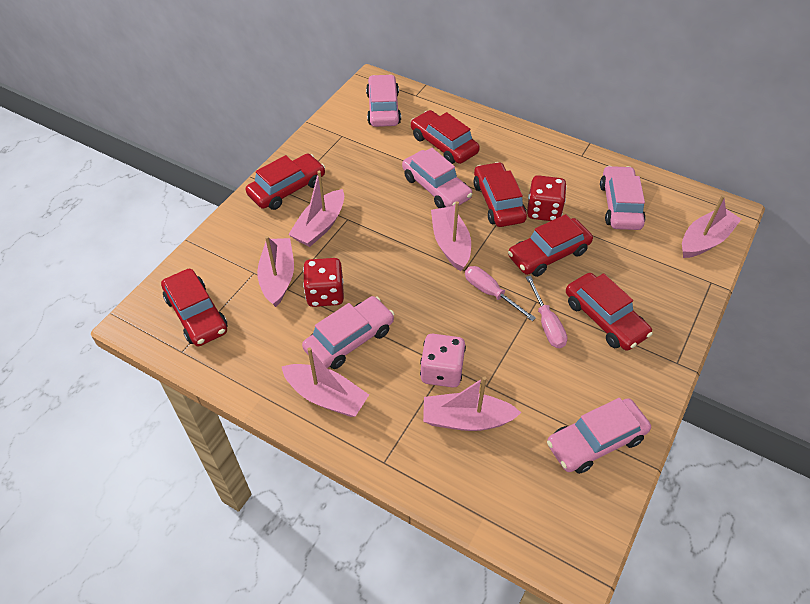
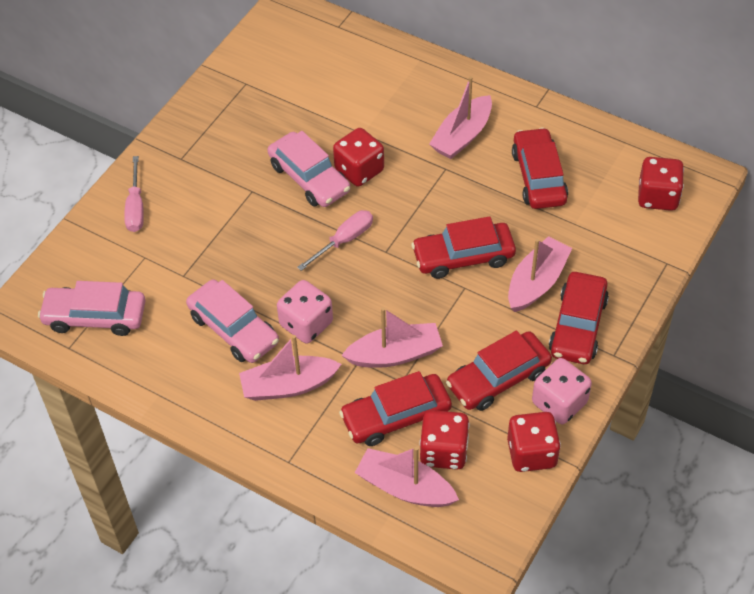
pink boat: 6 -> 5
pink car: 5 -> 3
pink dice: 1 -> 2
red car: 6 -> 5
red dice: 2 -> 4

